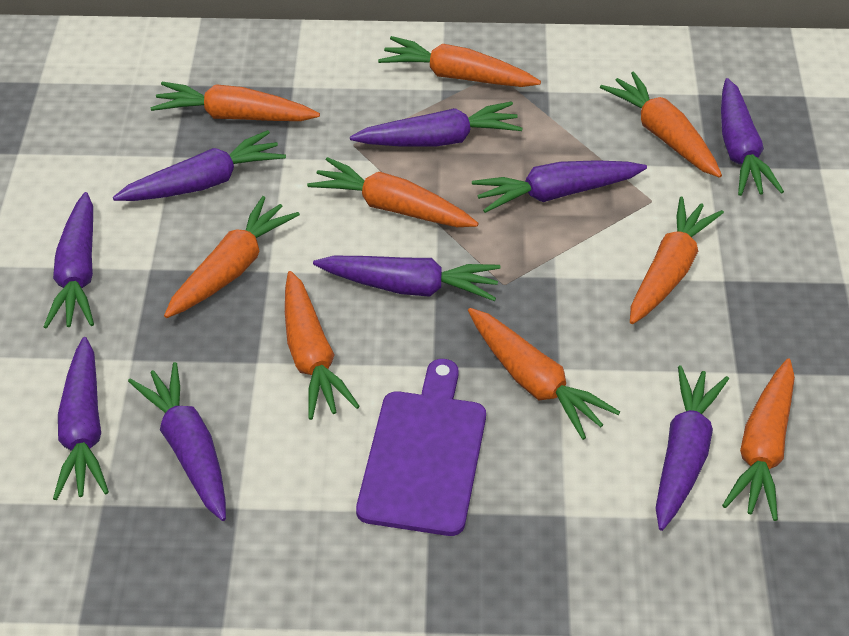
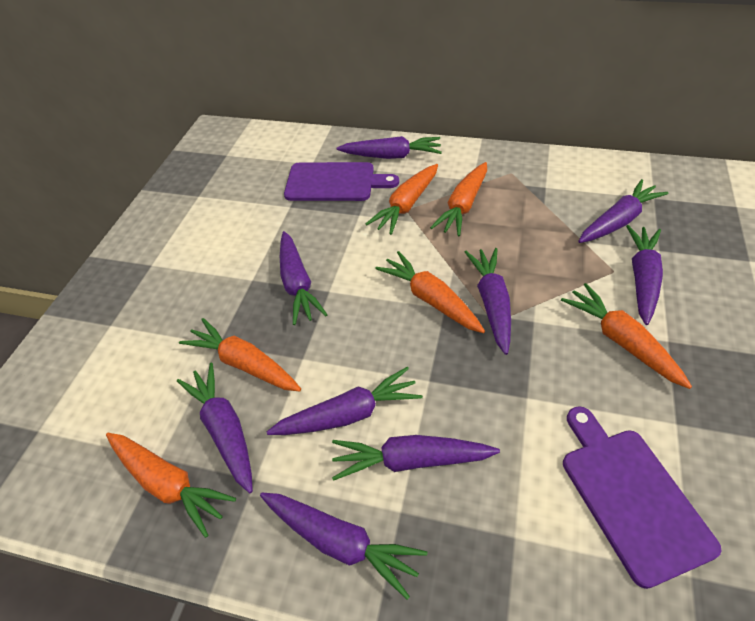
orange carrot: 9 -> 6
purple cutting board: 1 -> 2

